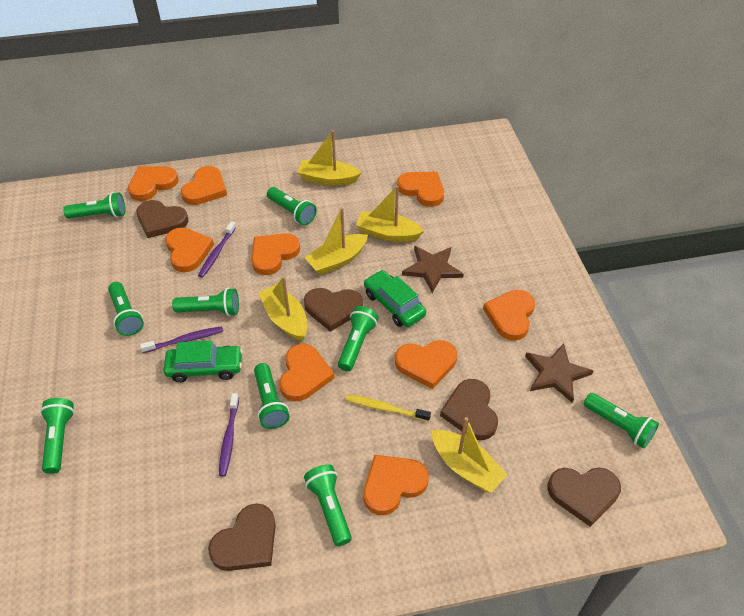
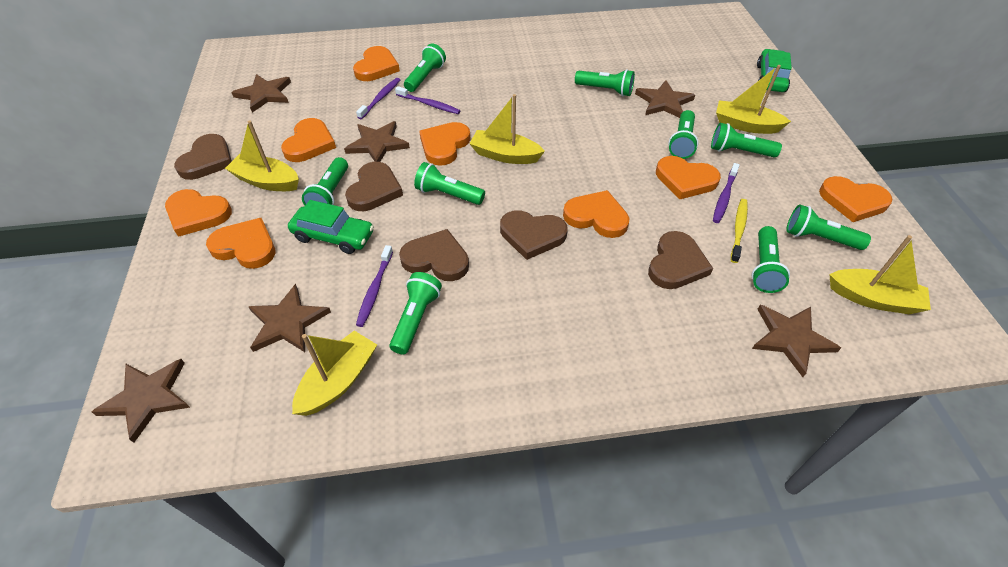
brown star: 2 -> 6
orange heart: 9 -> 8
purple toothbrush: 3 -> 4

